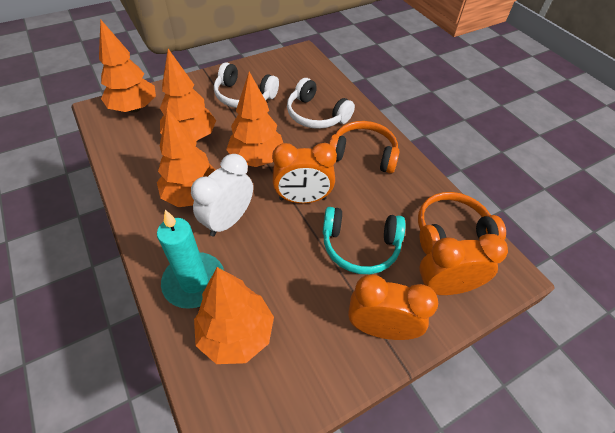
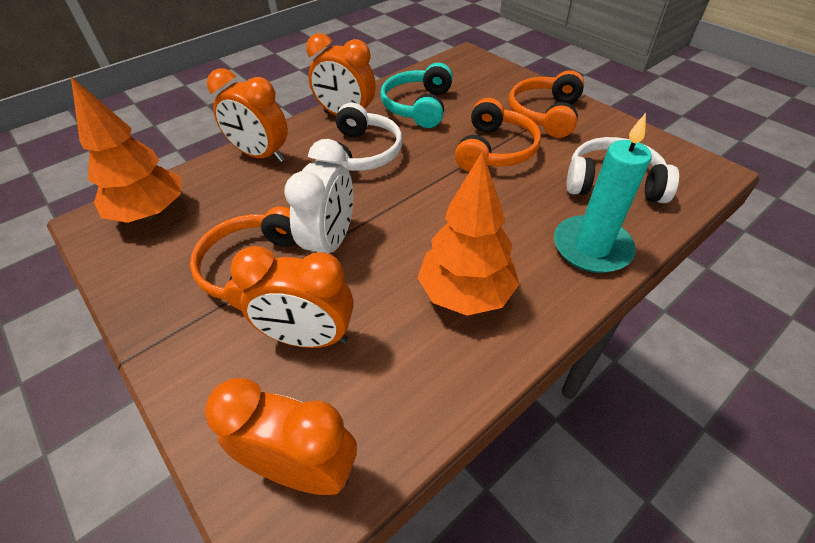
orange clock: 3 -> 4
orange headphones: 2 -> 3
orange tree: 5 -> 2

